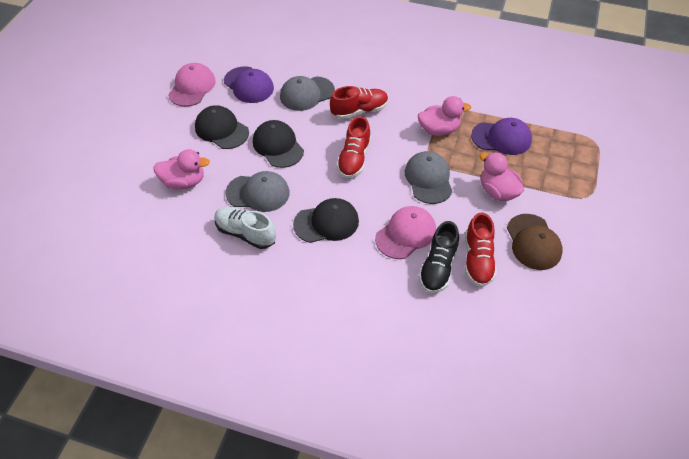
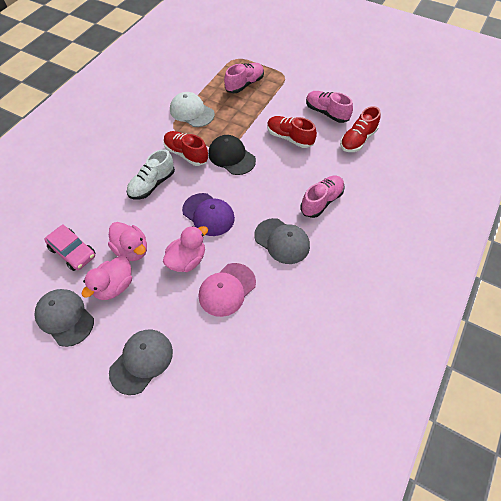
black cap: 3 -> 1
black shoe: 1 -> 0
brown cap: 1 -> 0
pink cap: 2 -> 1
pink car: 0 -> 1
pink shoe: 0 -> 3
purple cap: 2 -> 1
white cap: 0 -> 1

